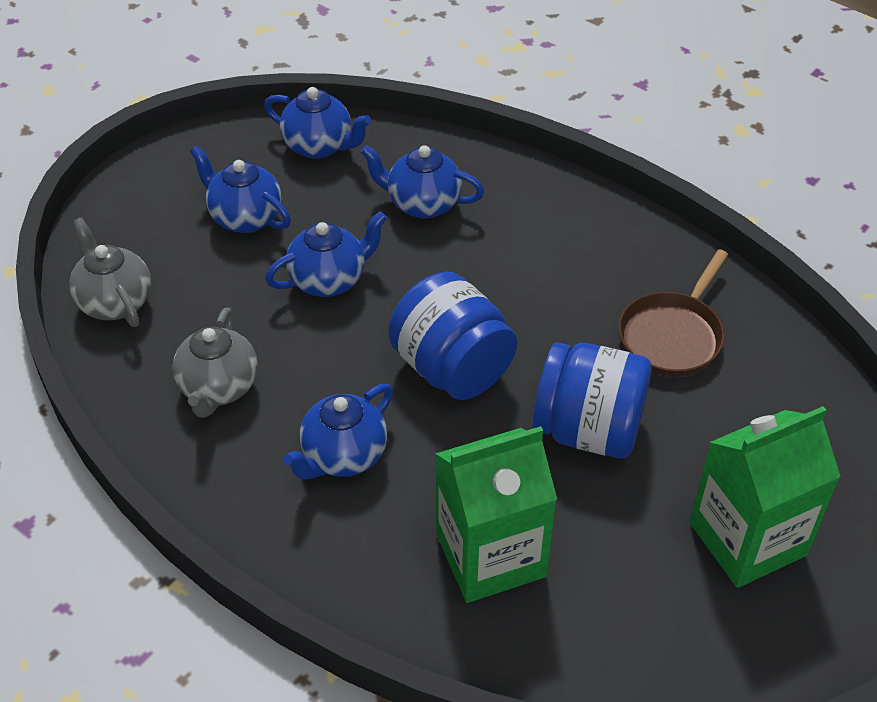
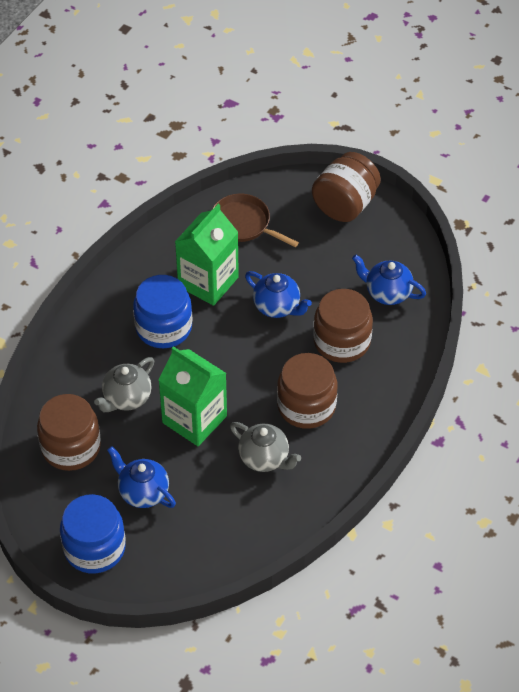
blue teapot: 5 -> 3
brown jar: 0 -> 4

